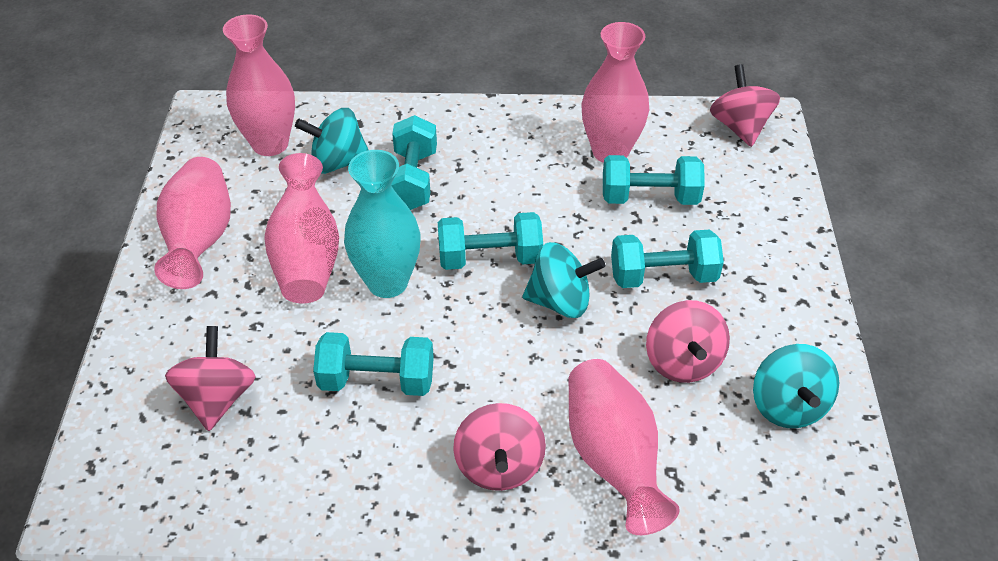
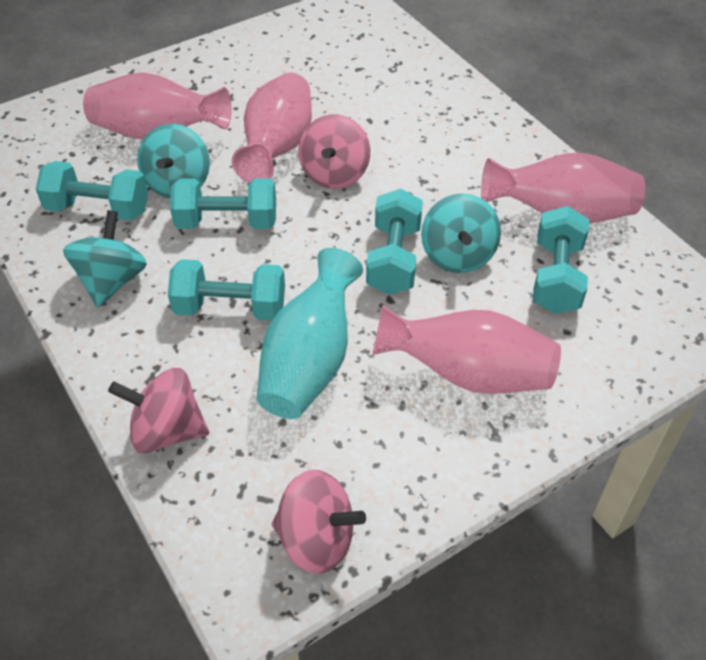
pink spinning top: 4 -> 3
pink vase: 5 -> 4

